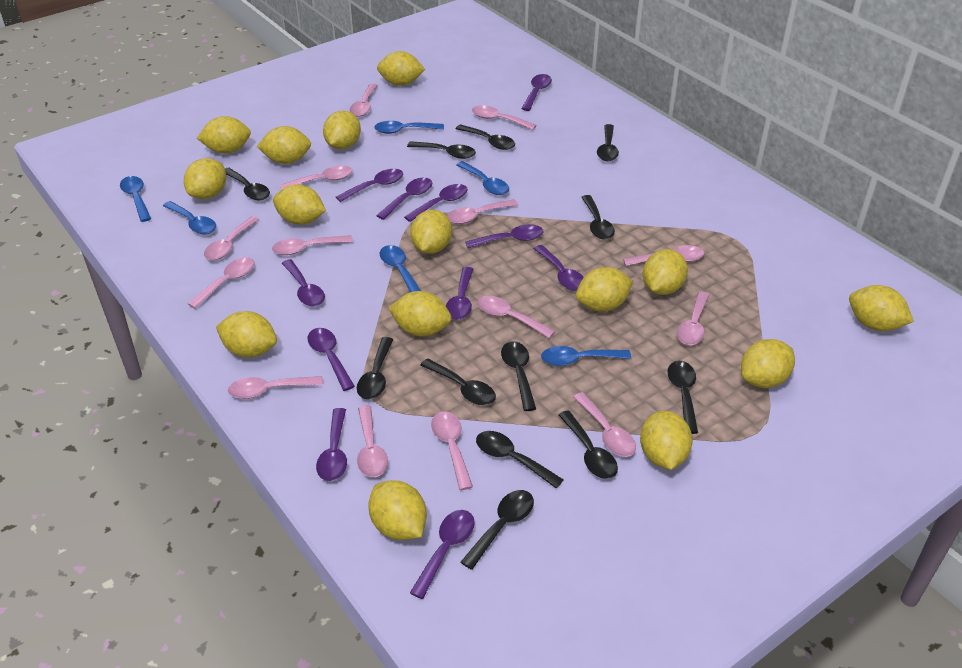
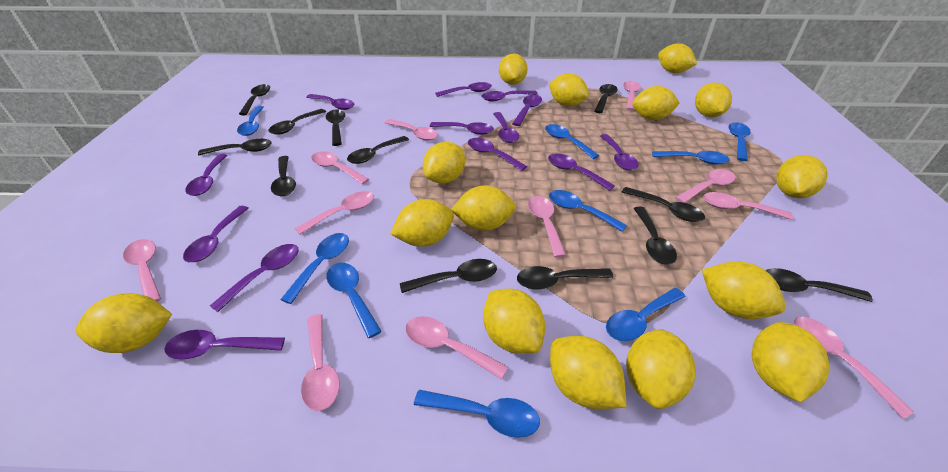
blue spoon: 6 -> 9
pink spoon: 14 -> 11
purple spoon: 11 -> 13

